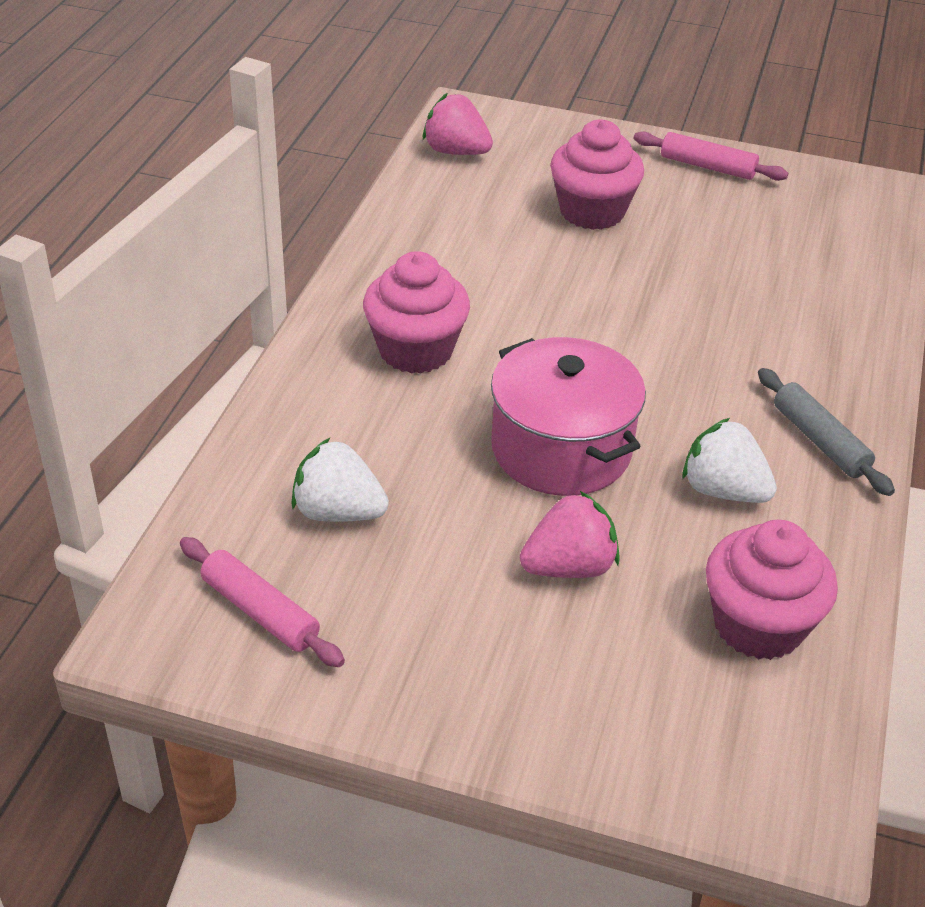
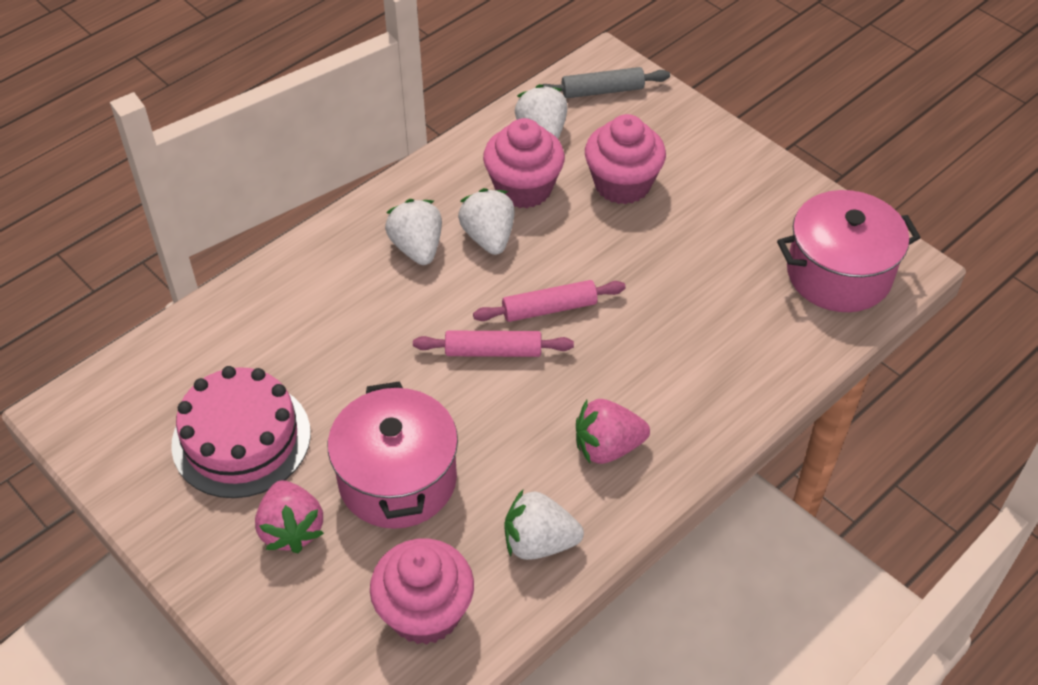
pink cake: 0 -> 1
pink pot: 1 -> 2
white strawberry: 2 -> 4

